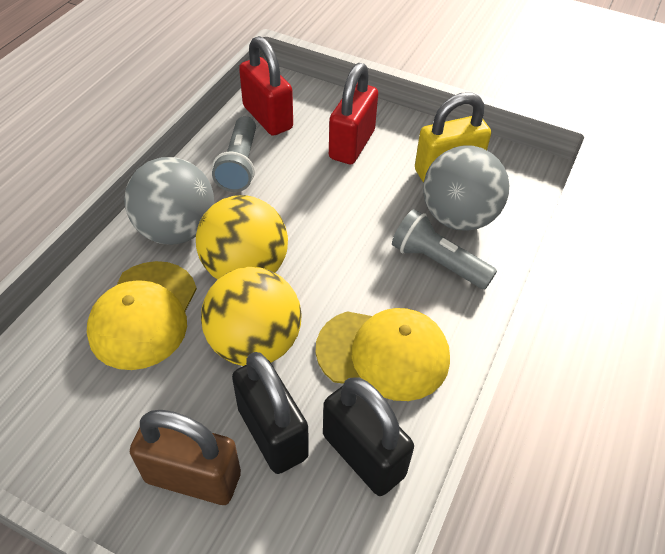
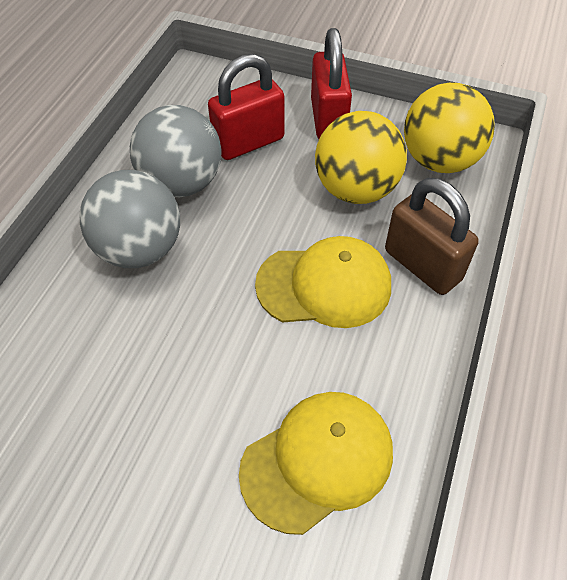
black padlock: 2 -> 0
grey flashlight: 2 -> 0
yellow padlock: 1 -> 0

